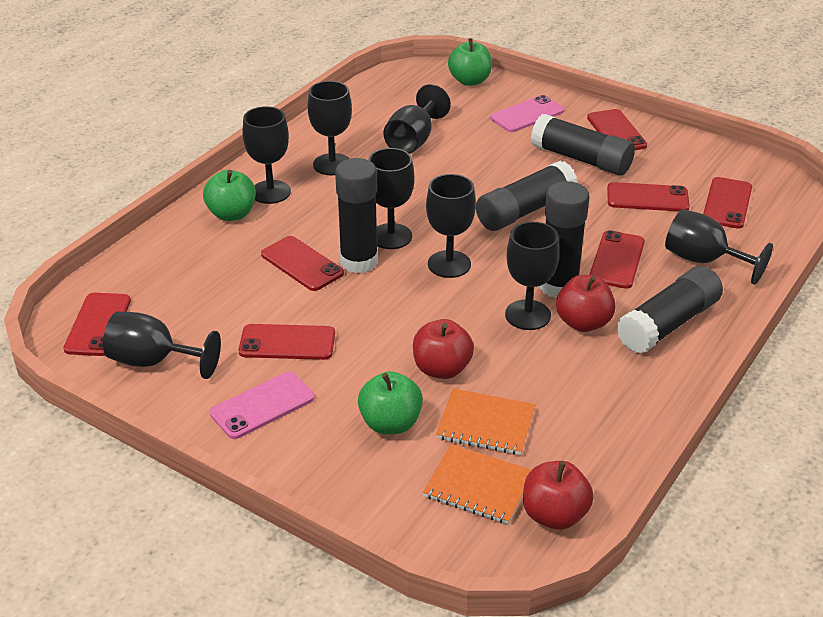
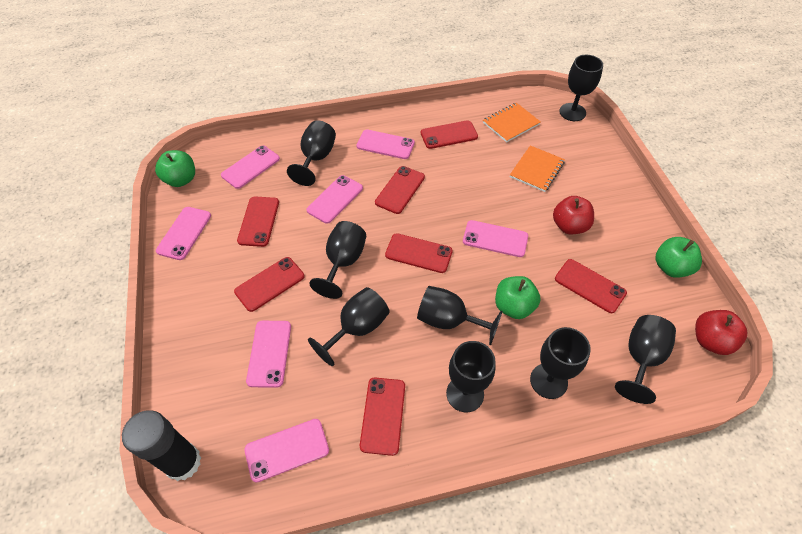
black glue stick: 5 -> 1
pink phone: 2 -> 7
red apple: 3 -> 2

